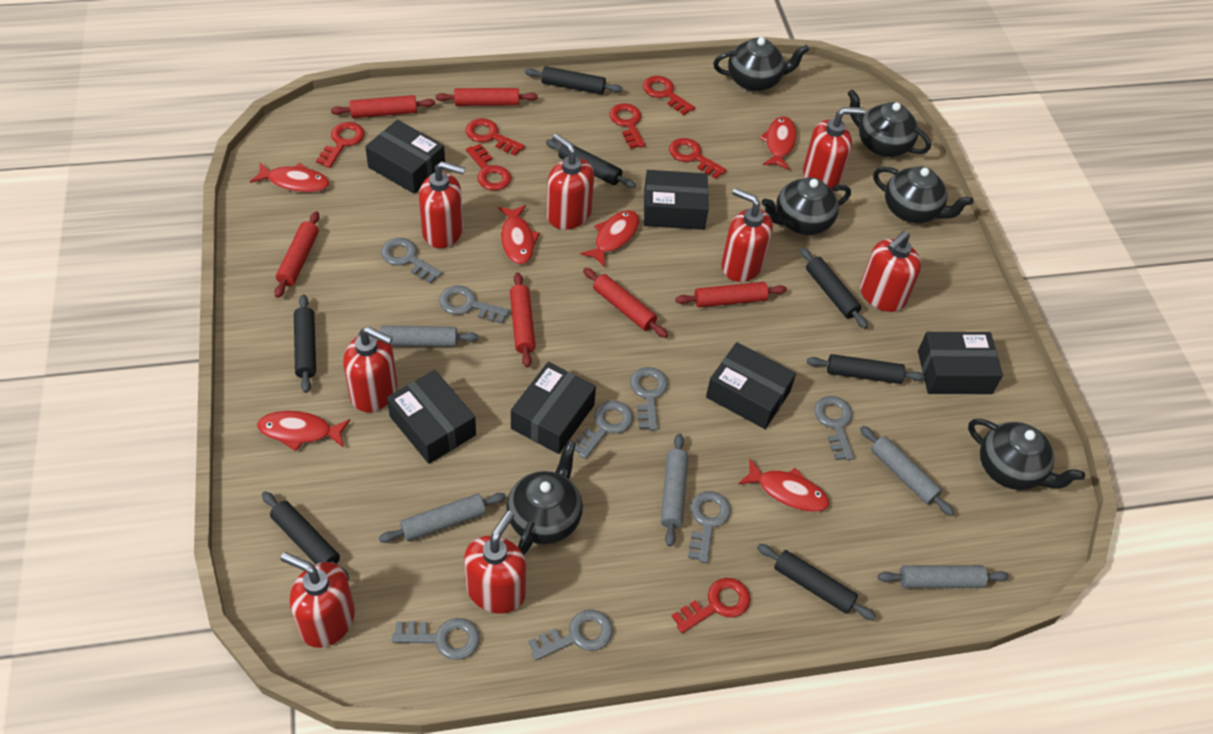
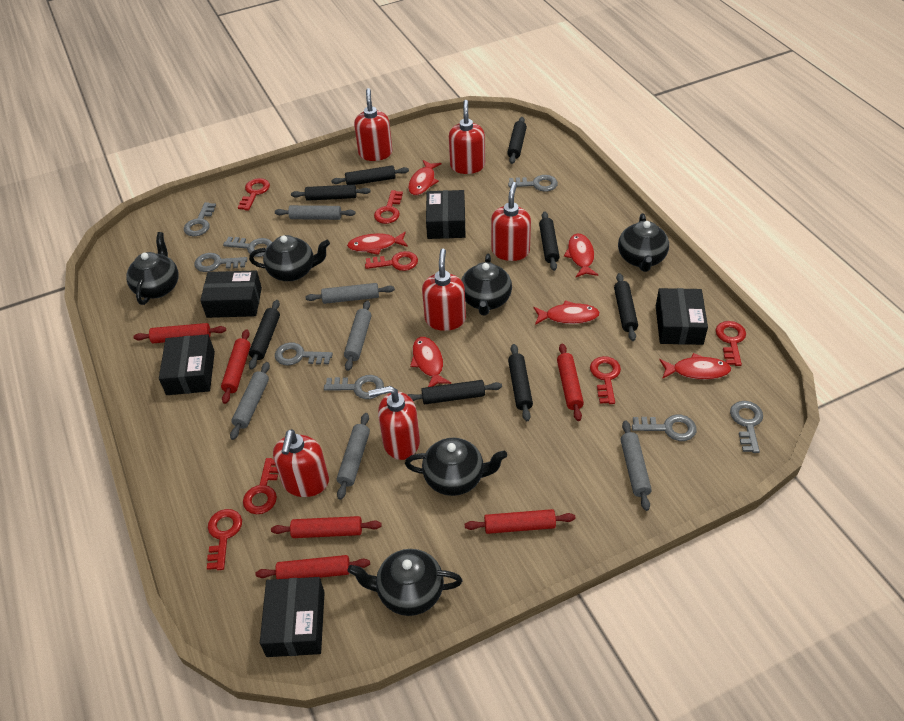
black box: 6 -> 5
black rolling pin: 7 -> 8
grey rolling pin: 5 -> 6
red soap dispenser: 8 -> 6

